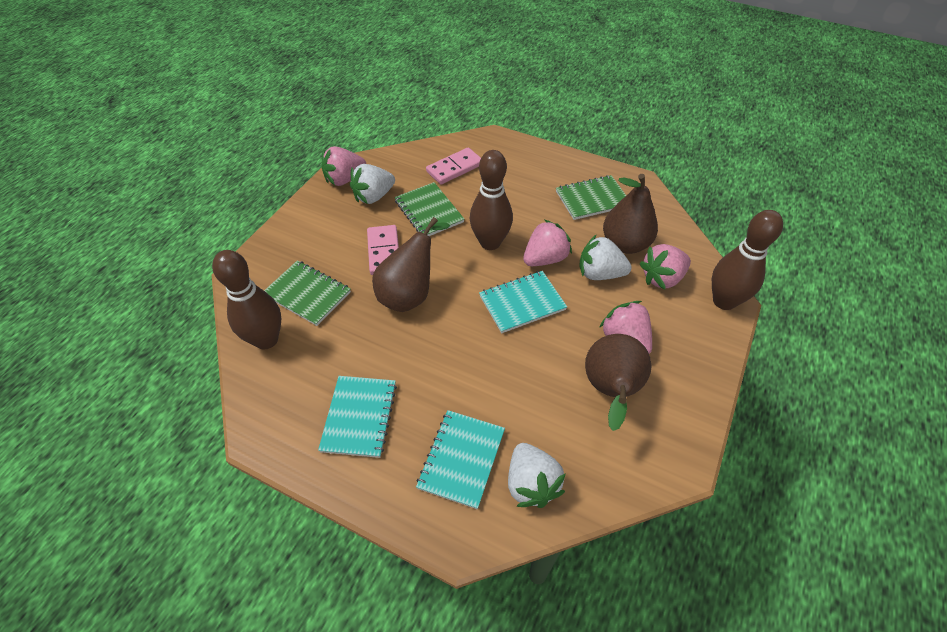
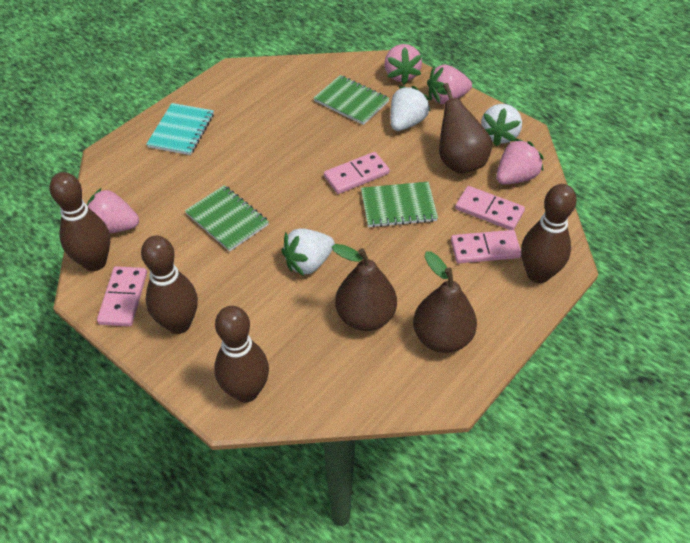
brown bowling pin: 3 -> 4
pink domino: 2 -> 4
turquoise notebook: 3 -> 1

